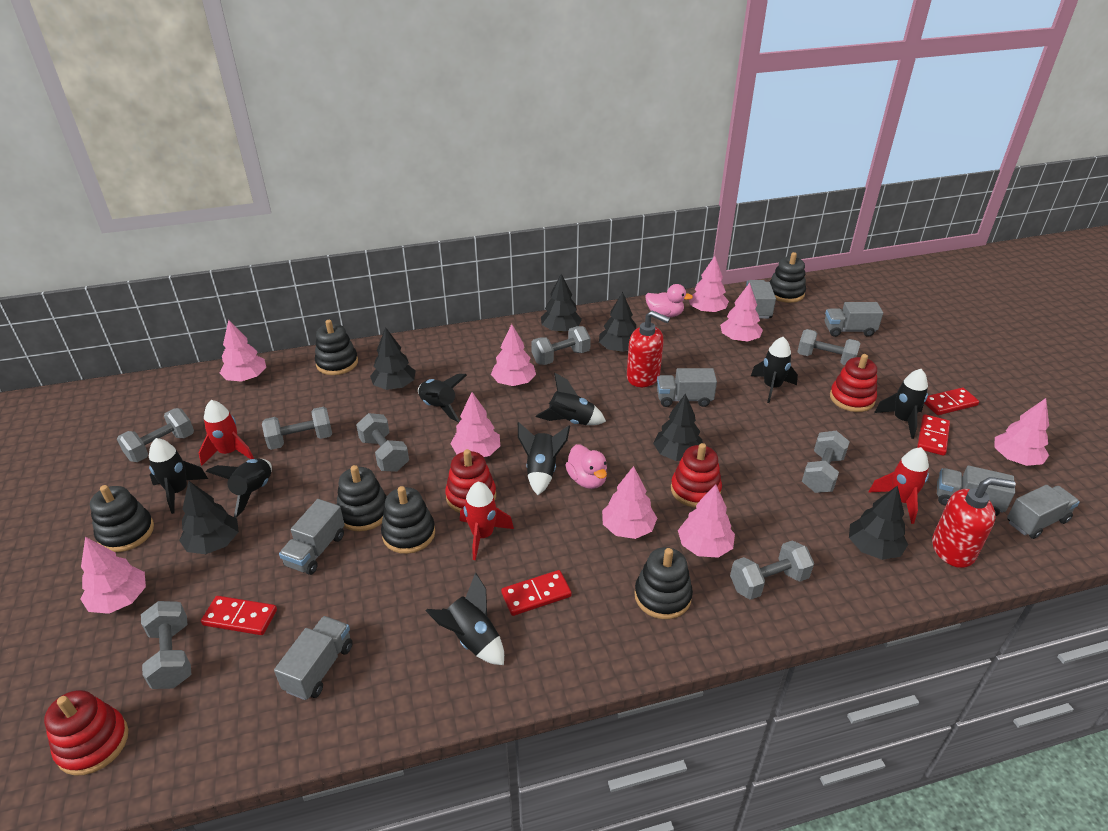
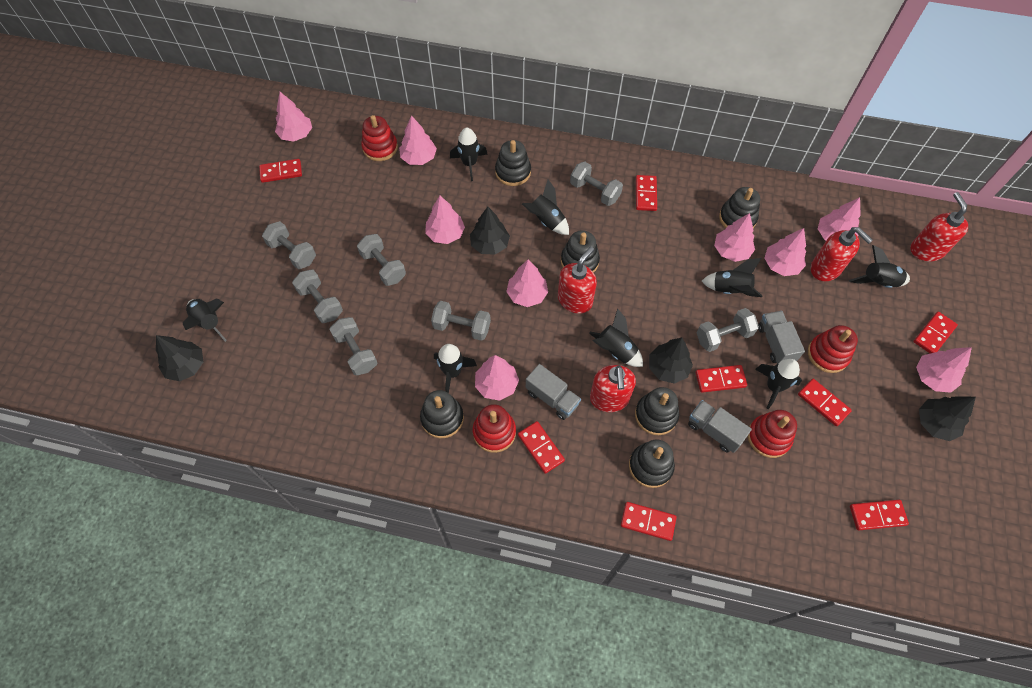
black tree: 6 -> 4
grey dumbbell: 8 -> 7
grey truck: 7 -> 3
pink duck: 2 -> 0
red domino: 4 -> 8
red rocket: 3 -> 0
red soap dispenser: 2 -> 4

